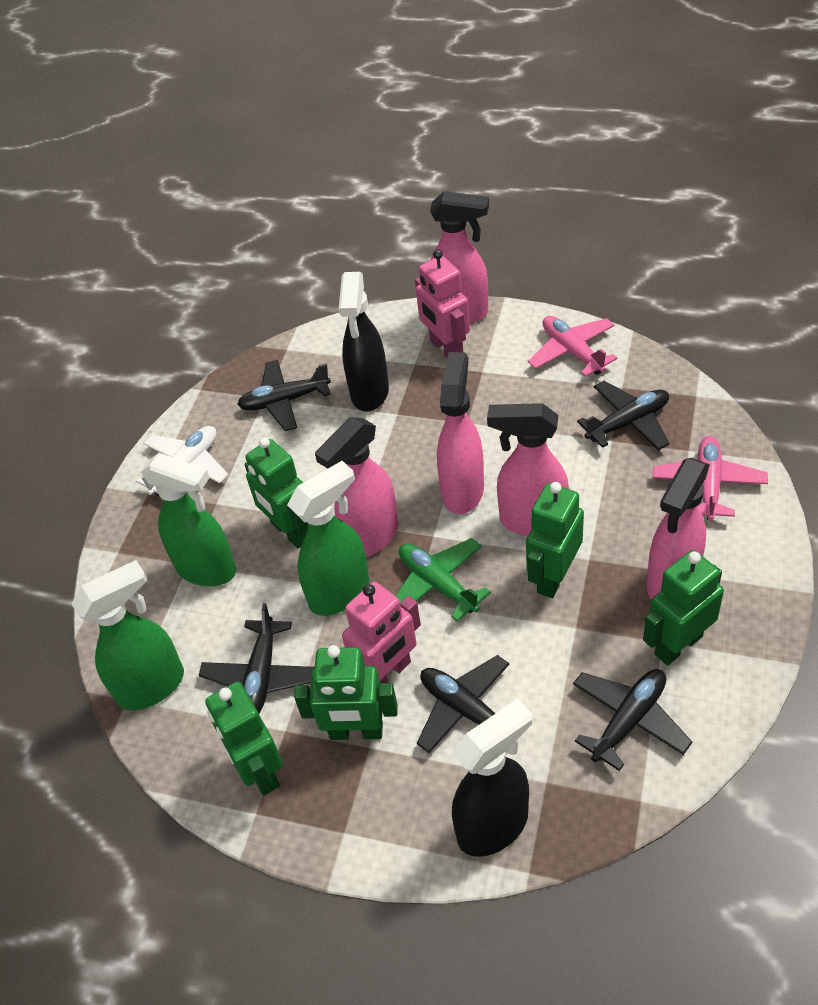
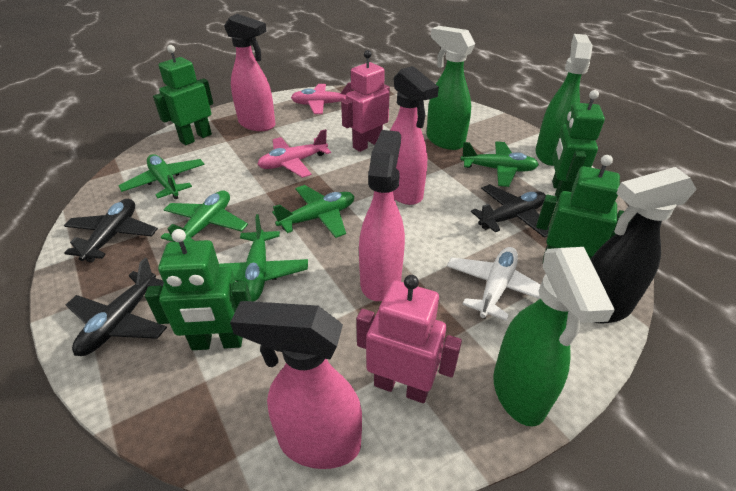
black plane: 5 -> 3
black spray bottle: 2 -> 1
green plane: 1 -> 5
green robot: 5 -> 4
pink spray bottle: 5 -> 4

